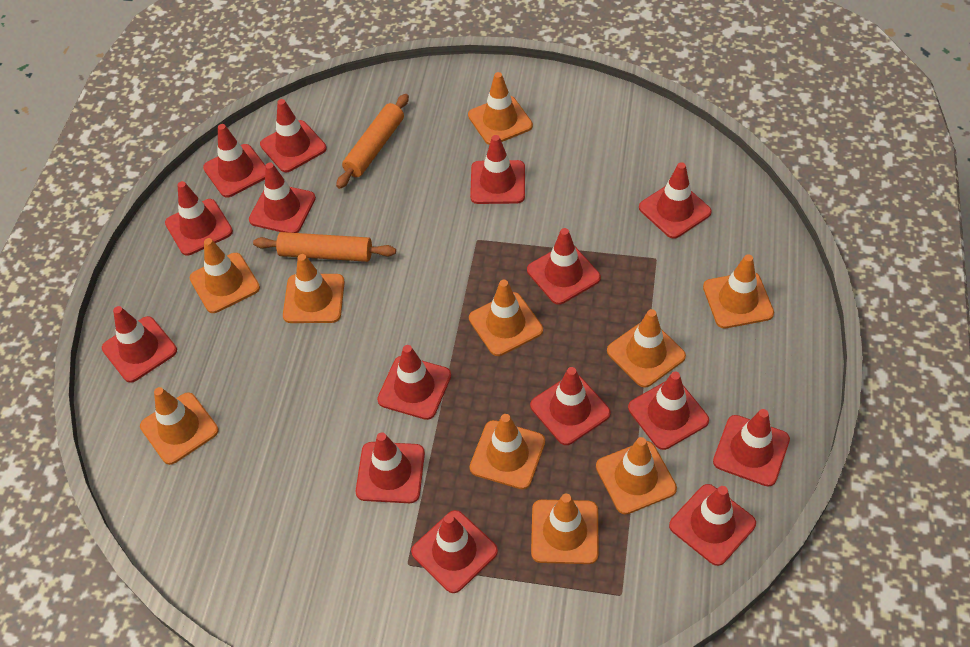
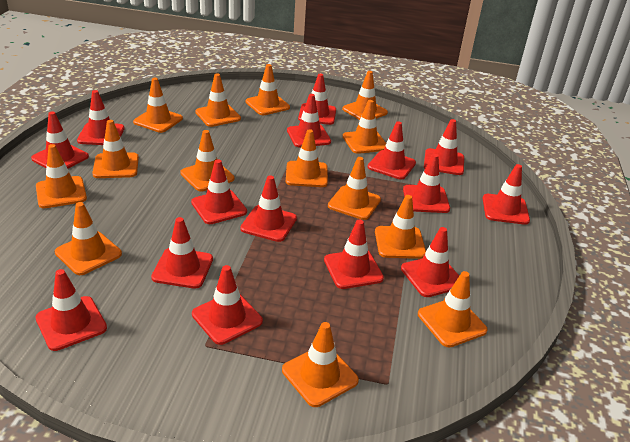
orange rolling pin: 2 -> 0
orange traffic cone: 10 -> 14

